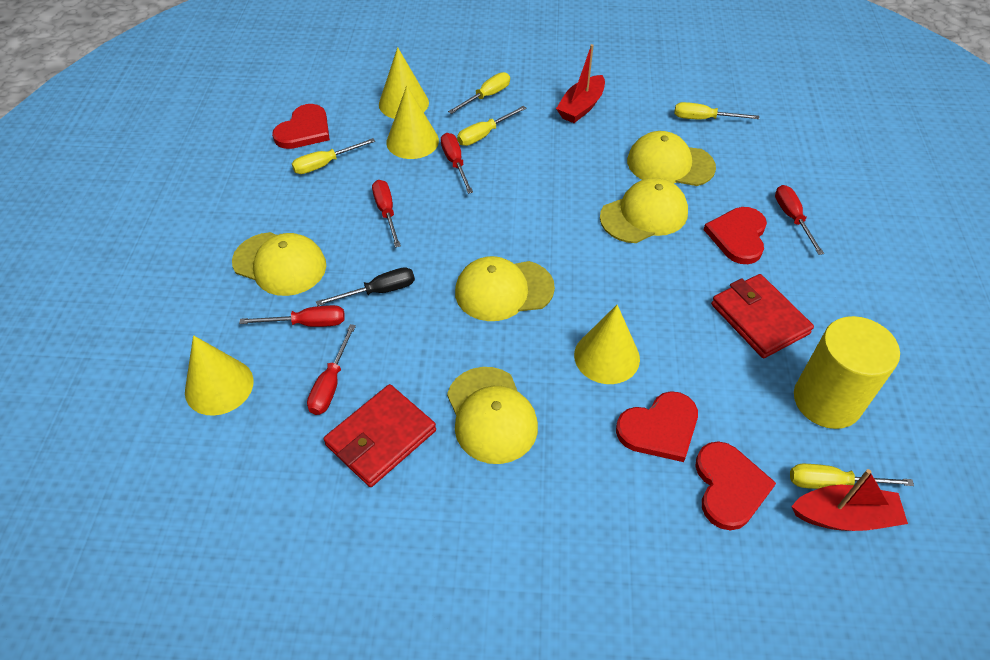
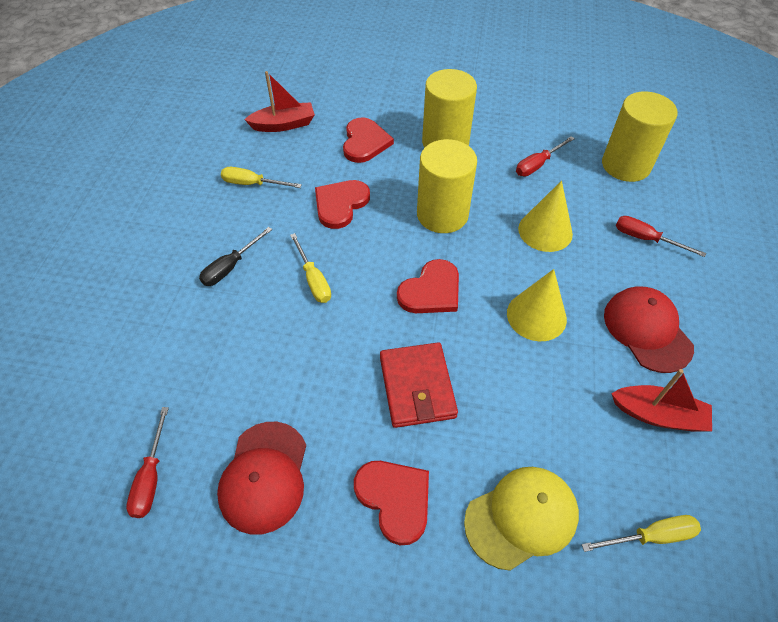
red cap: 0 -> 2
red screwdriver: 5 -> 3
red wallet: 2 -> 1
yellow cap: 5 -> 1
yellow cone: 4 -> 2
yellow cylinder: 1 -> 3
yellow screwdriver: 5 -> 3

